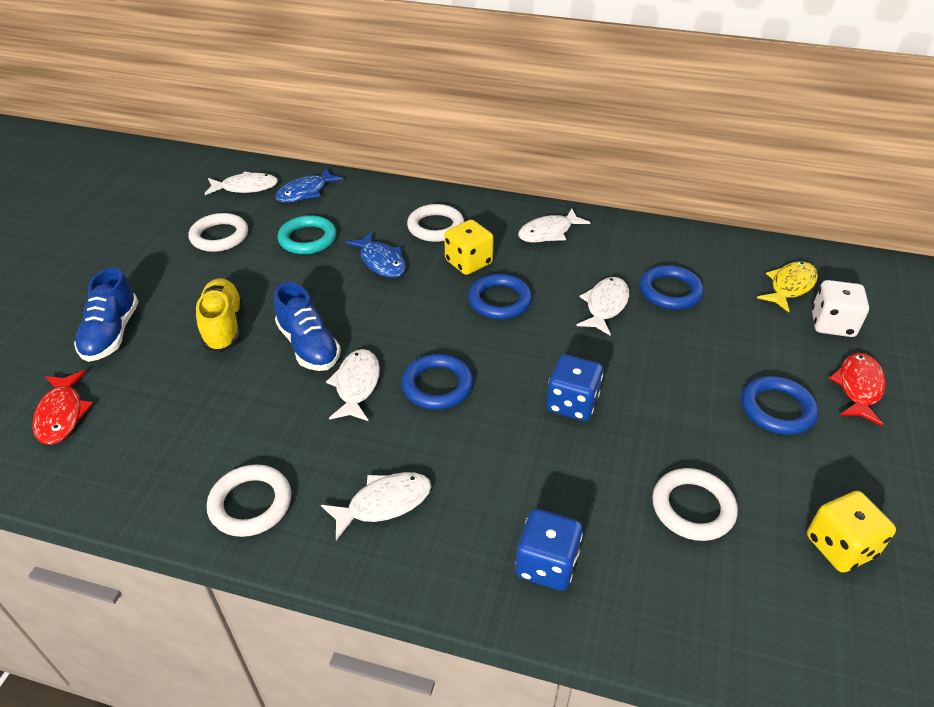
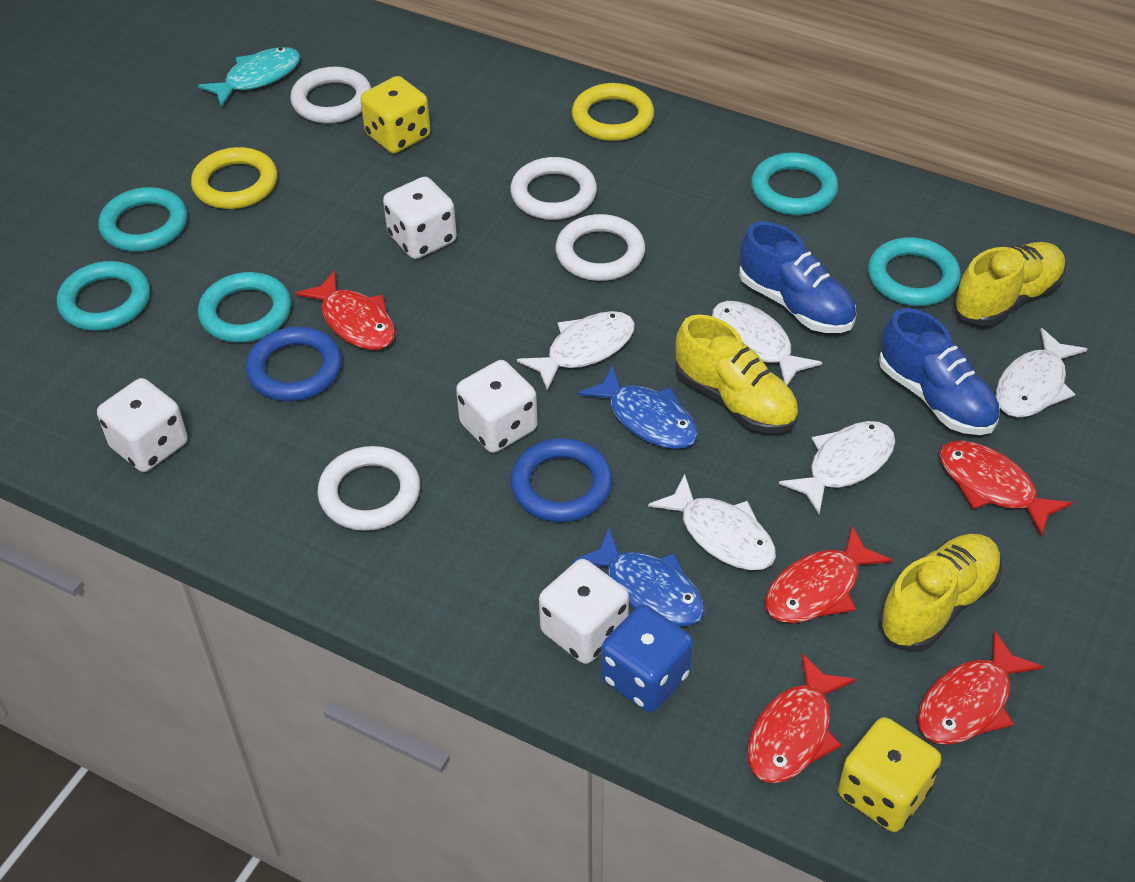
blue dice: 2 -> 1
blue ring: 4 -> 2
red fish: 2 -> 5
turquoise fish: 0 -> 1
turquoise ring: 1 -> 5
white dice: 1 -> 4
yellow fish: 1 -> 0
yellow ring: 0 -> 2
yellow shoe: 1 -> 3

